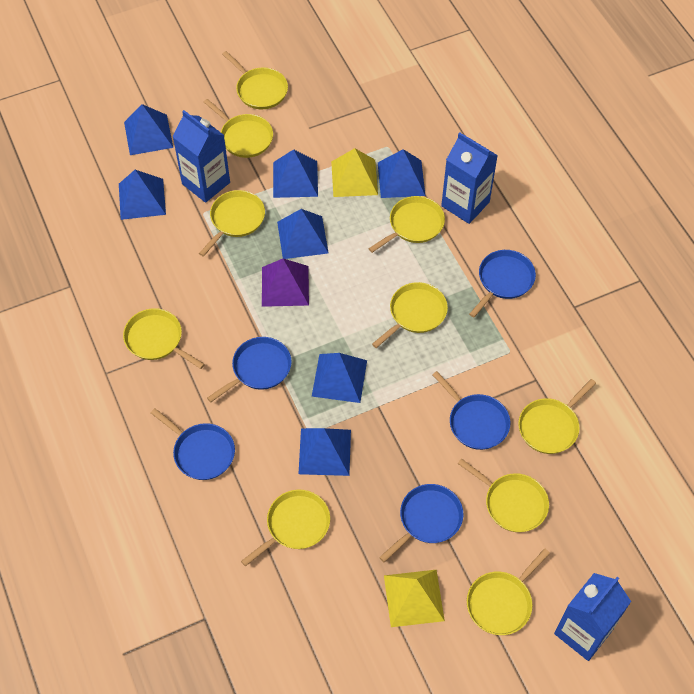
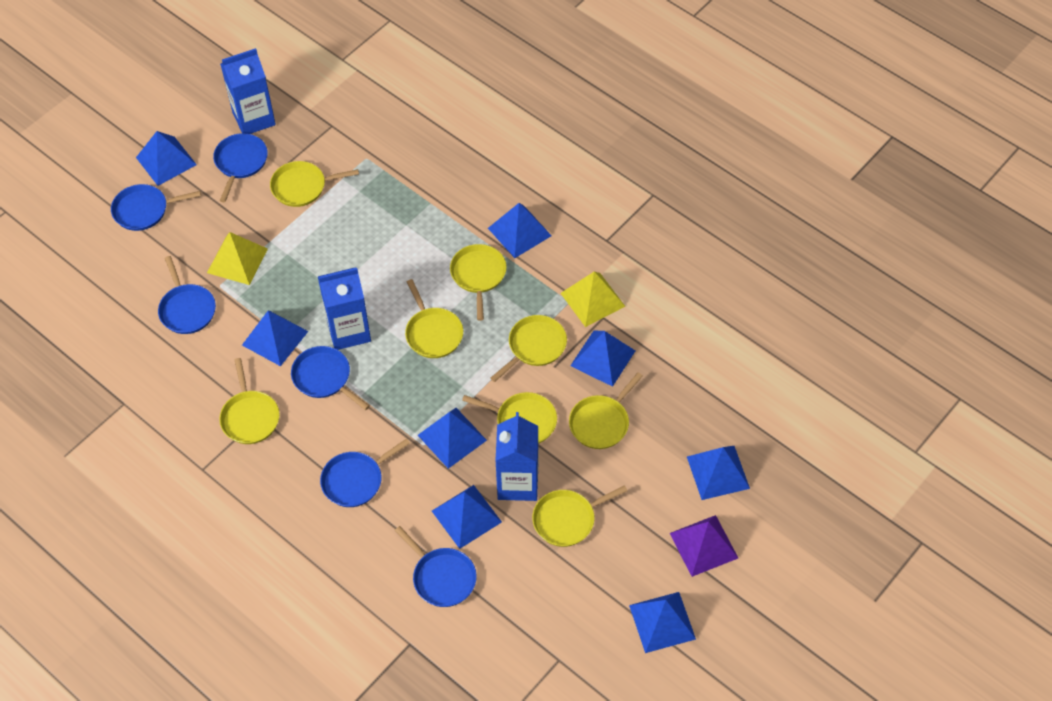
blue pan: 5 -> 6
blue pyramid: 7 -> 8
yellow pan: 10 -> 8

